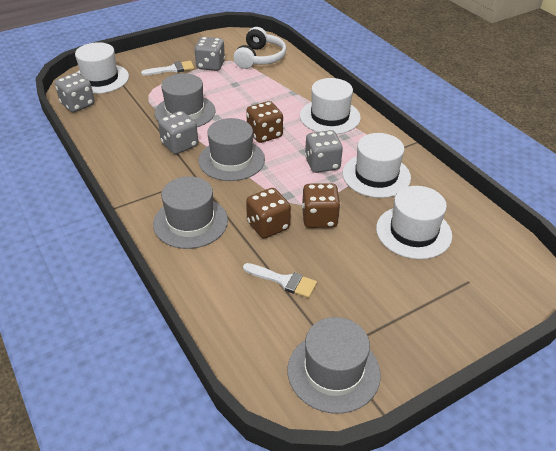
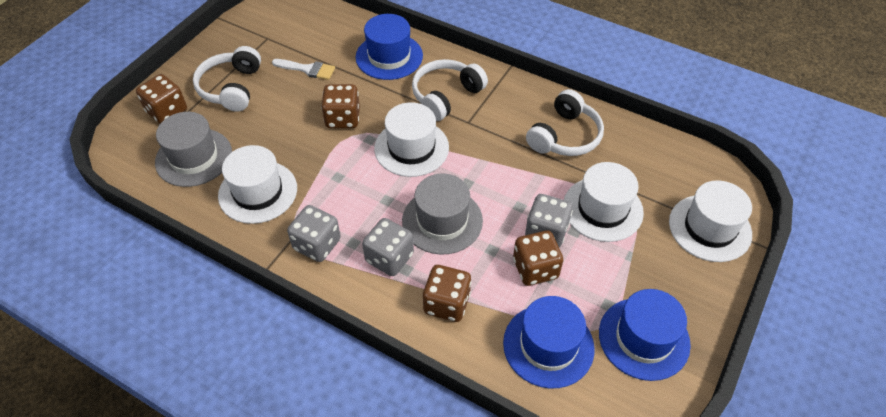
blue hat: 0 -> 3
brown dice: 3 -> 4
grey dice: 4 -> 3
grey hat: 4 -> 2
white brush: 2 -> 1
white headphones: 1 -> 3

